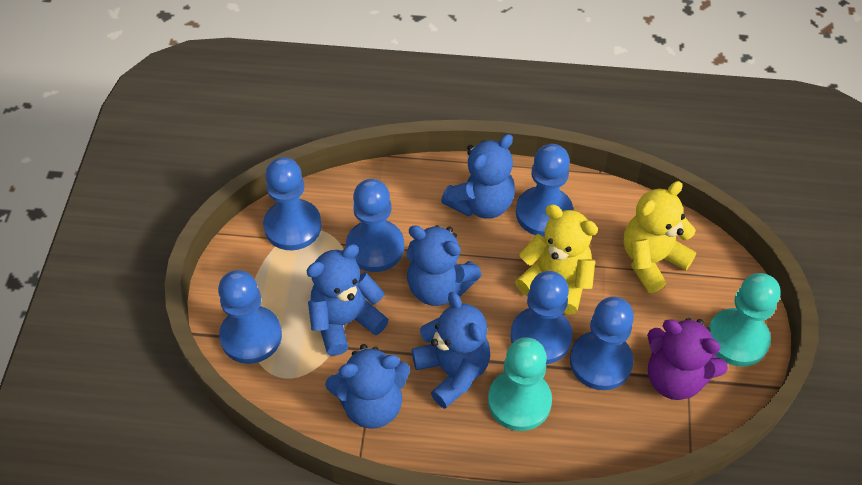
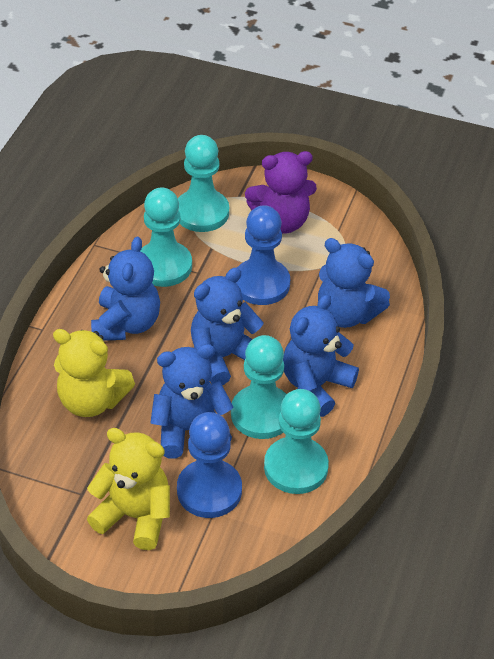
blue pawn: 6 -> 2
turquoise pawn: 2 -> 4

